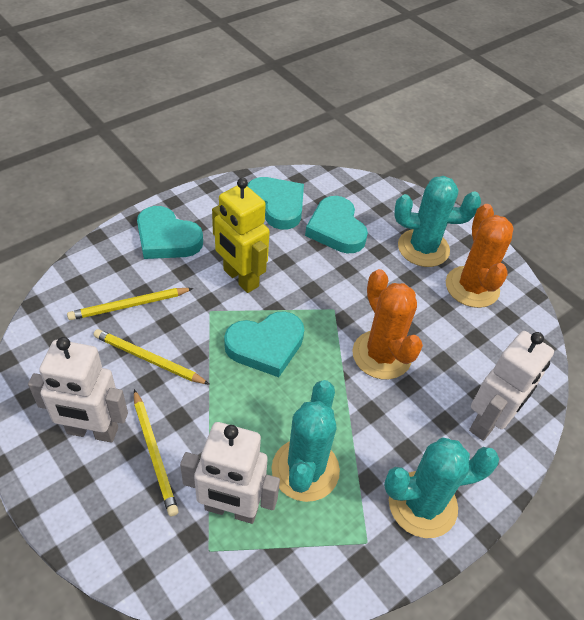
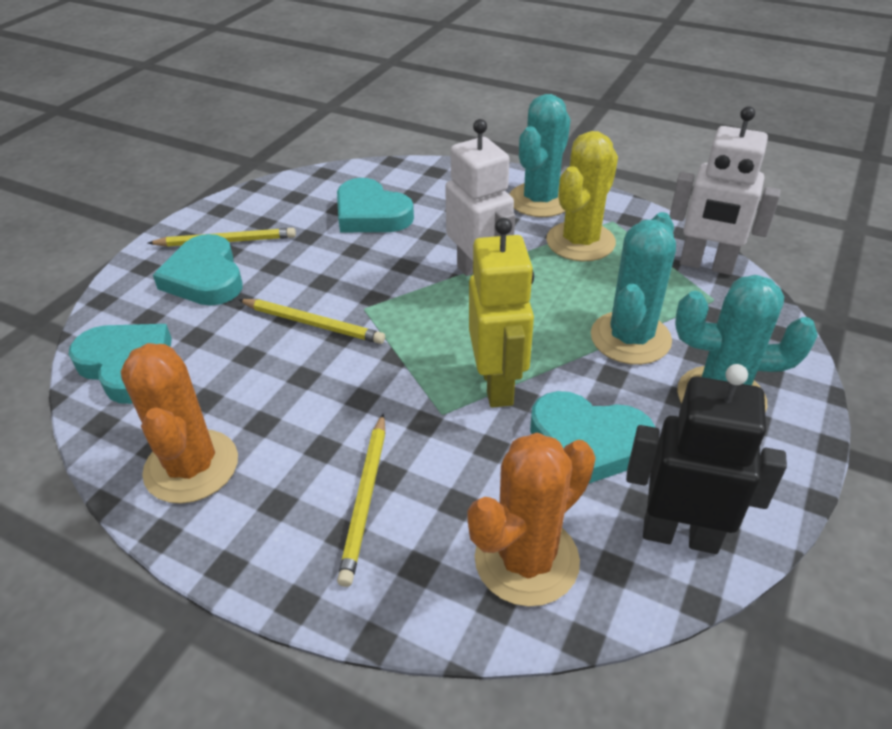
black robot: 0 -> 1
white robot: 3 -> 2
yellow cactus: 0 -> 1

